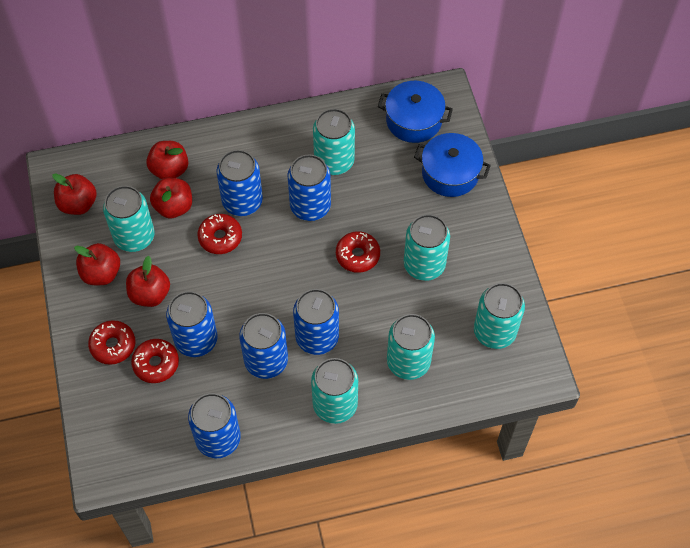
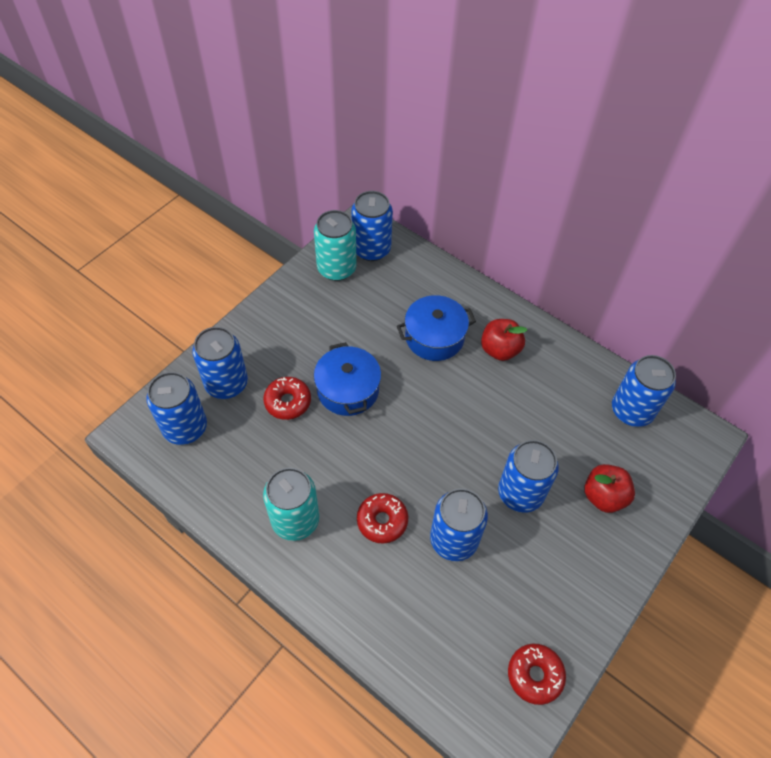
red apple: 5 -> 2
red donut: 4 -> 3
turquoise can: 6 -> 2

